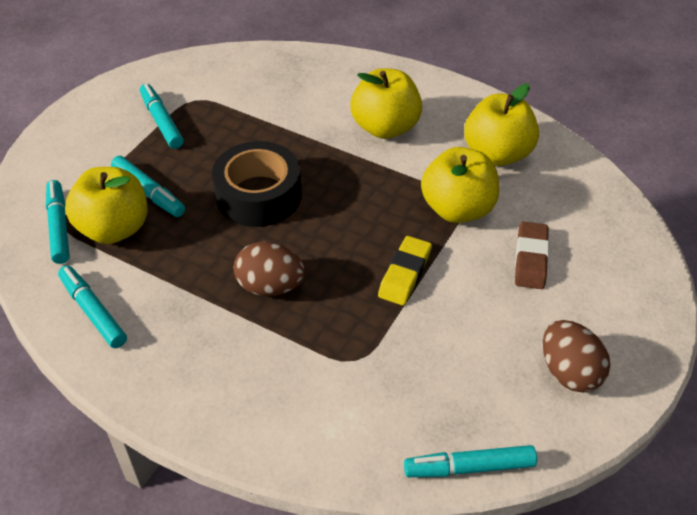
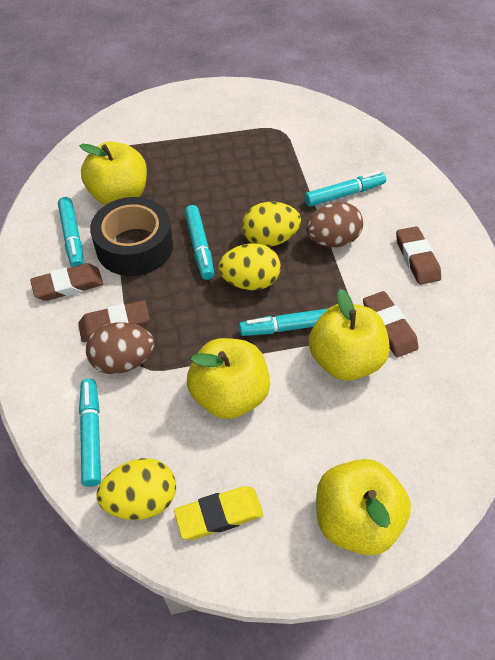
brown eraser: 1 -> 4
yellow egg: 0 -> 3

